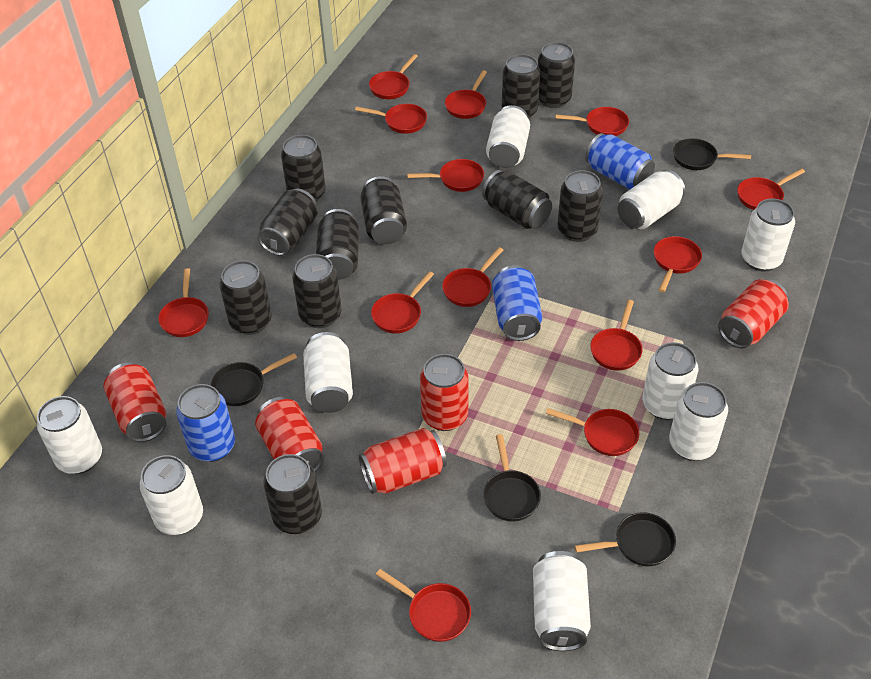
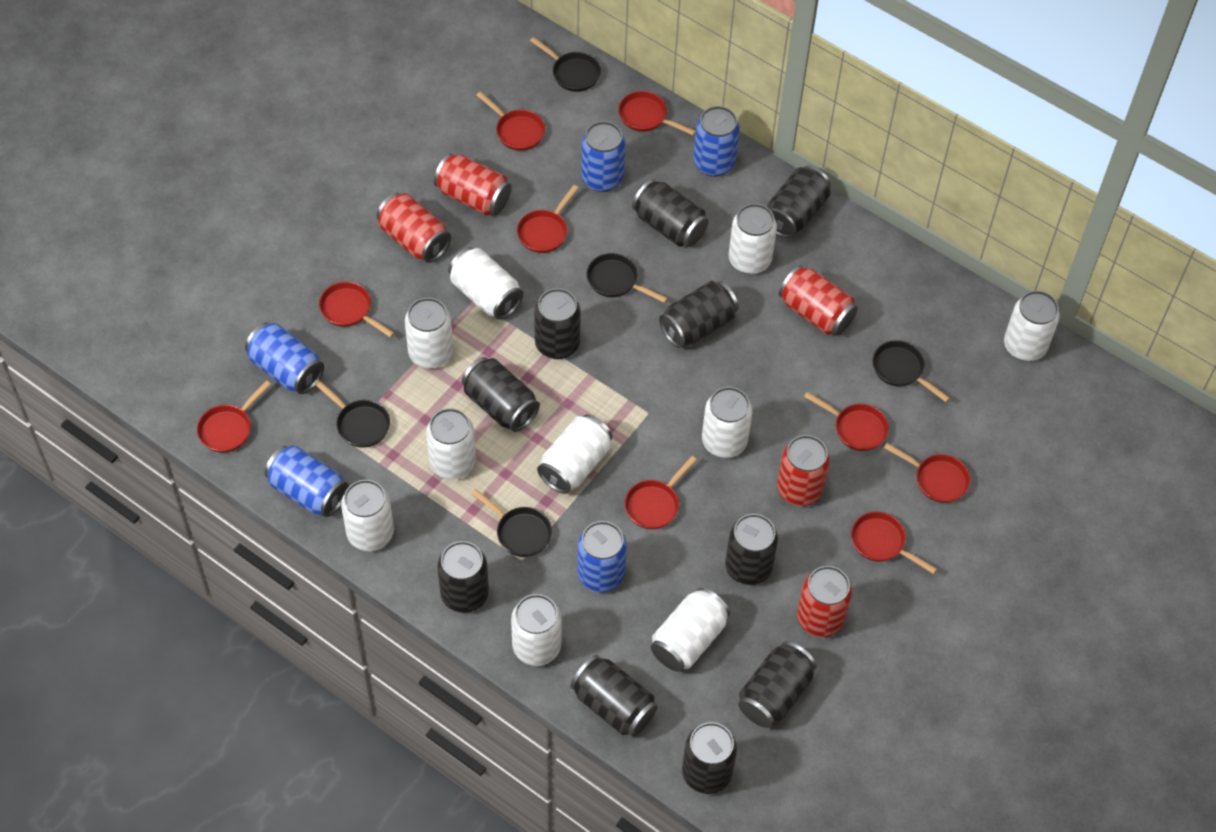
black can: 11 -> 10
black pan: 4 -> 5
blue can: 3 -> 5
red pan: 13 -> 9
white can: 9 -> 10

